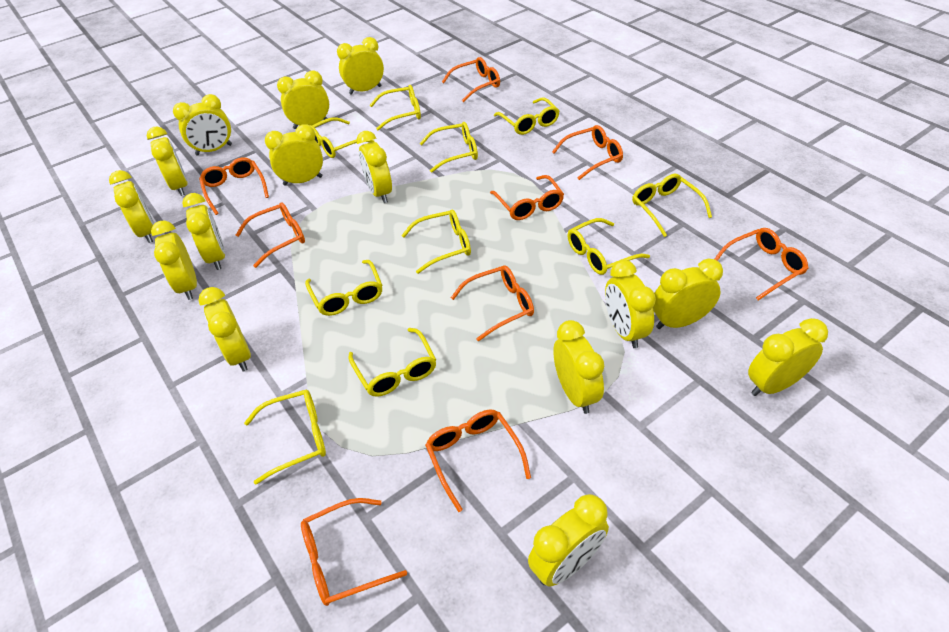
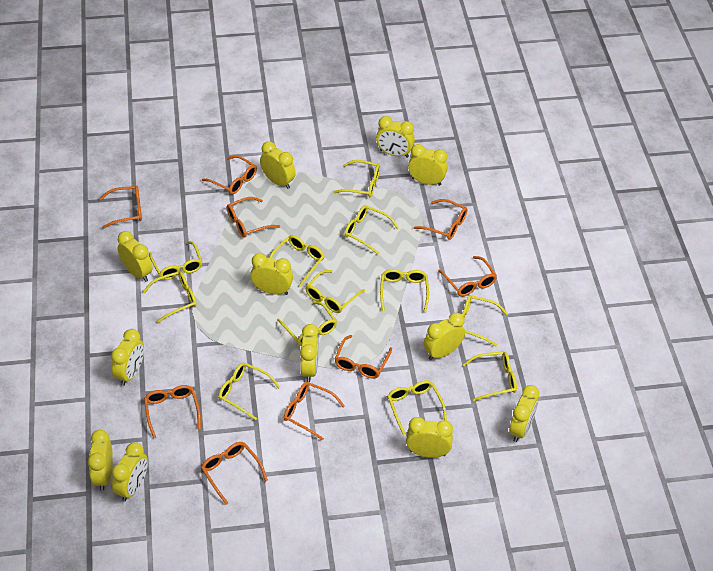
yellow clock: 15 -> 12
yellow glasses: 10 -> 12

